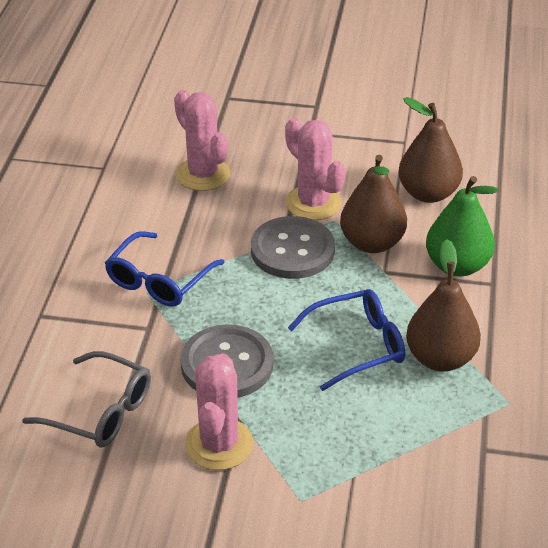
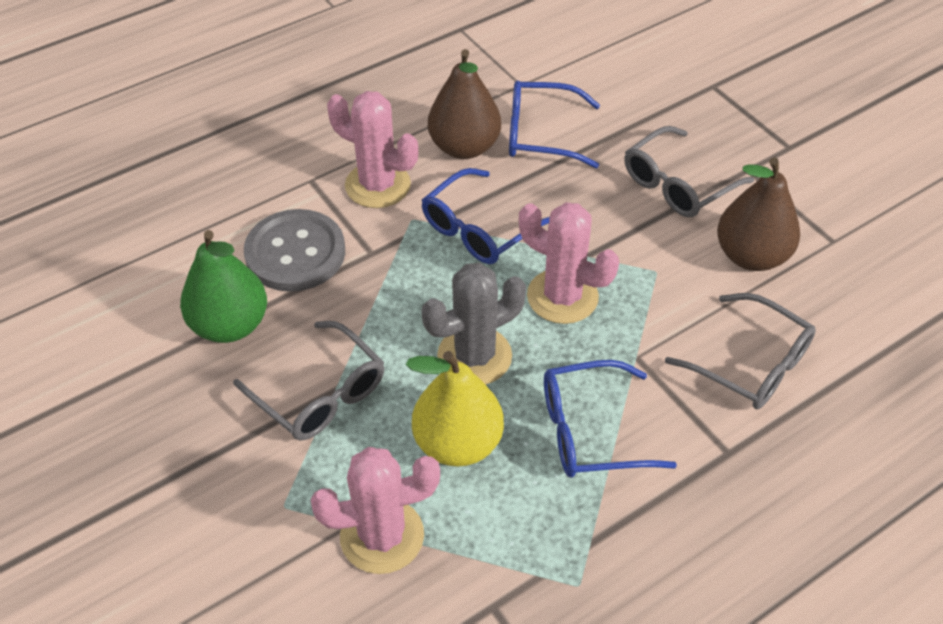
blue glasses: 2 -> 3
brown pear: 3 -> 2
grey button: 2 -> 1
grey cactus: 0 -> 1
grey glasses: 1 -> 3
yellow pear: 0 -> 1

